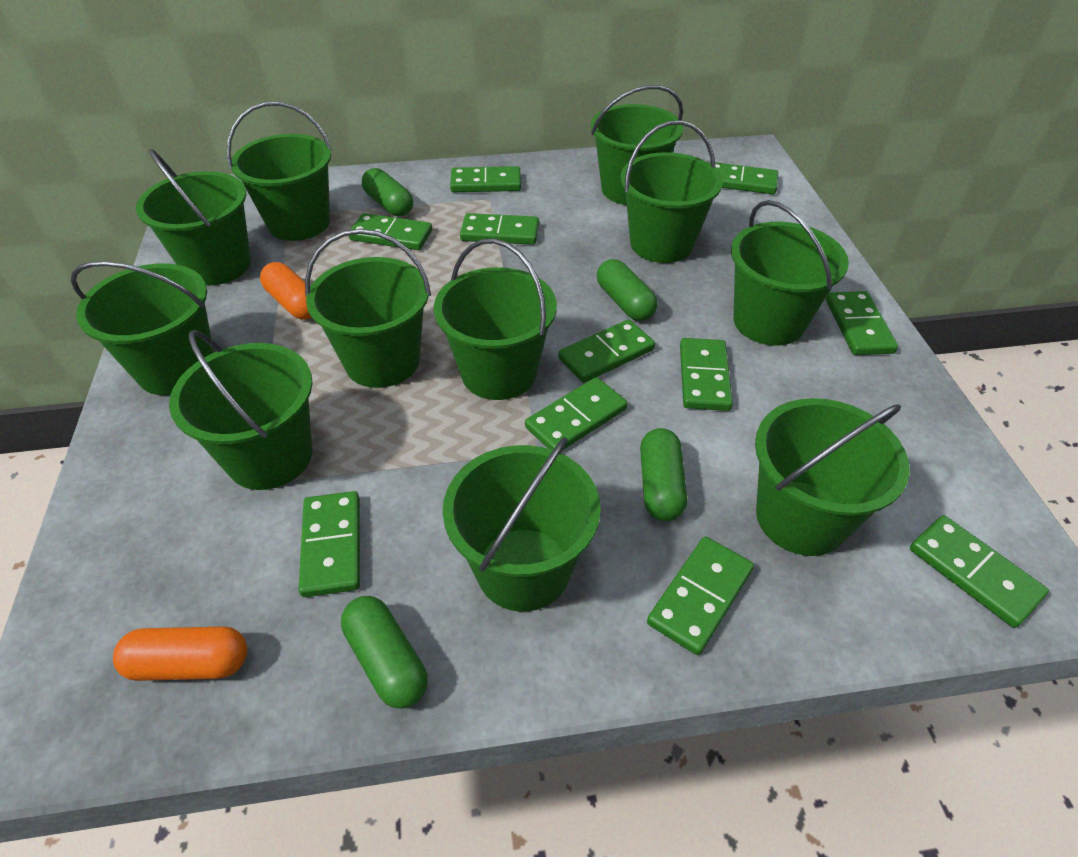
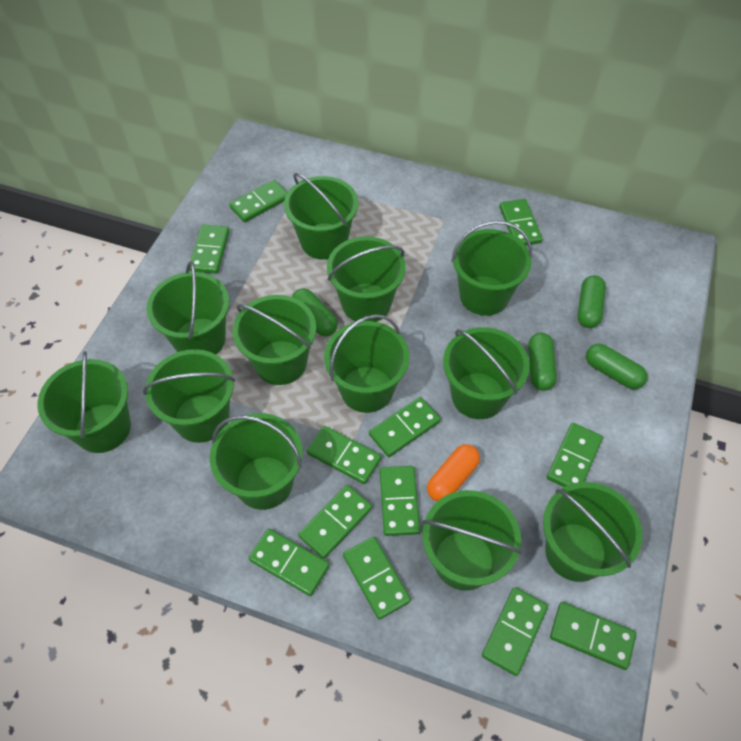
green bucket: 11 -> 12
green domino: 11 -> 12
orange capsule: 2 -> 1

